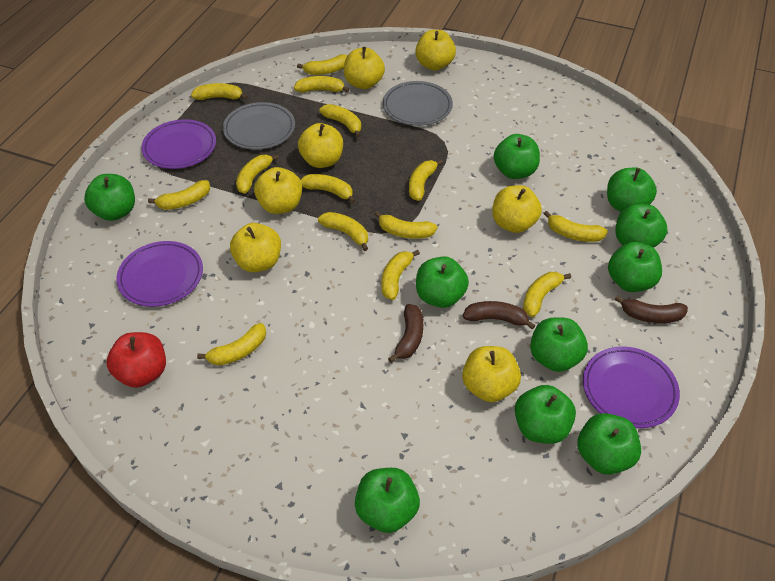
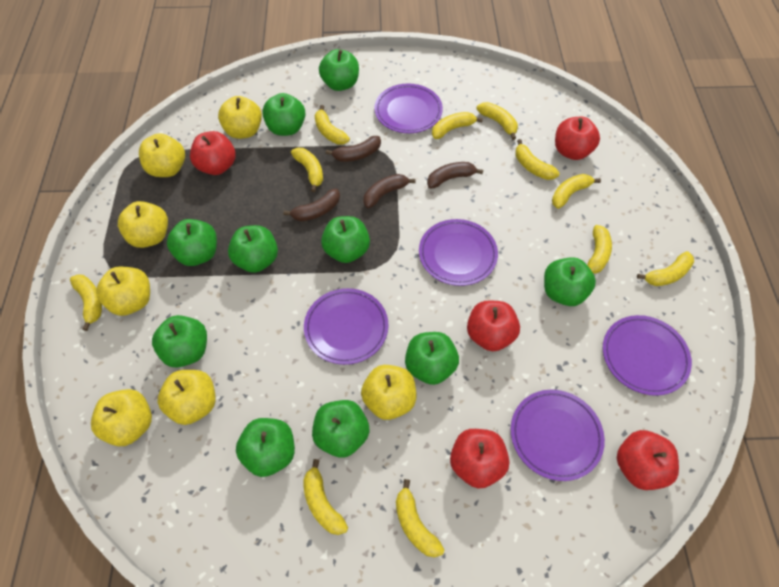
brown banana: 3 -> 4
grey plate: 2 -> 0
purple plate: 3 -> 5
red apple: 1 -> 5
yellow banana: 14 -> 11

